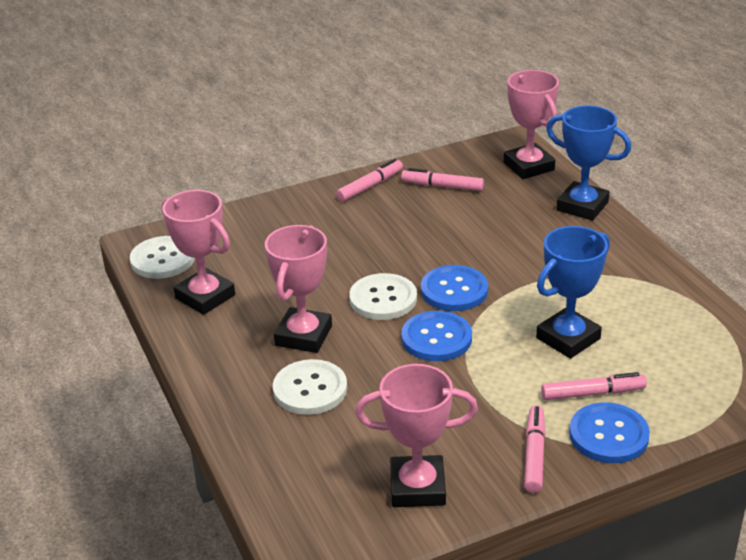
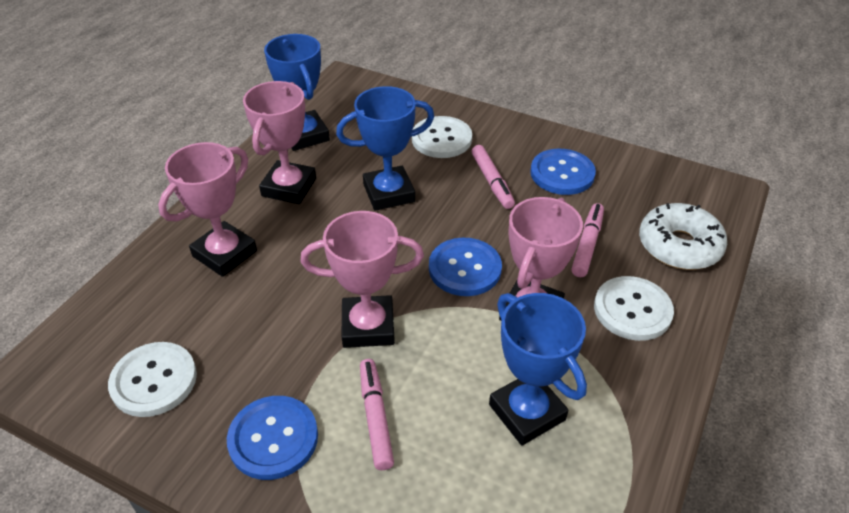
blue trophy: 2 -> 3
pink marker: 4 -> 3
white donut: 0 -> 1

